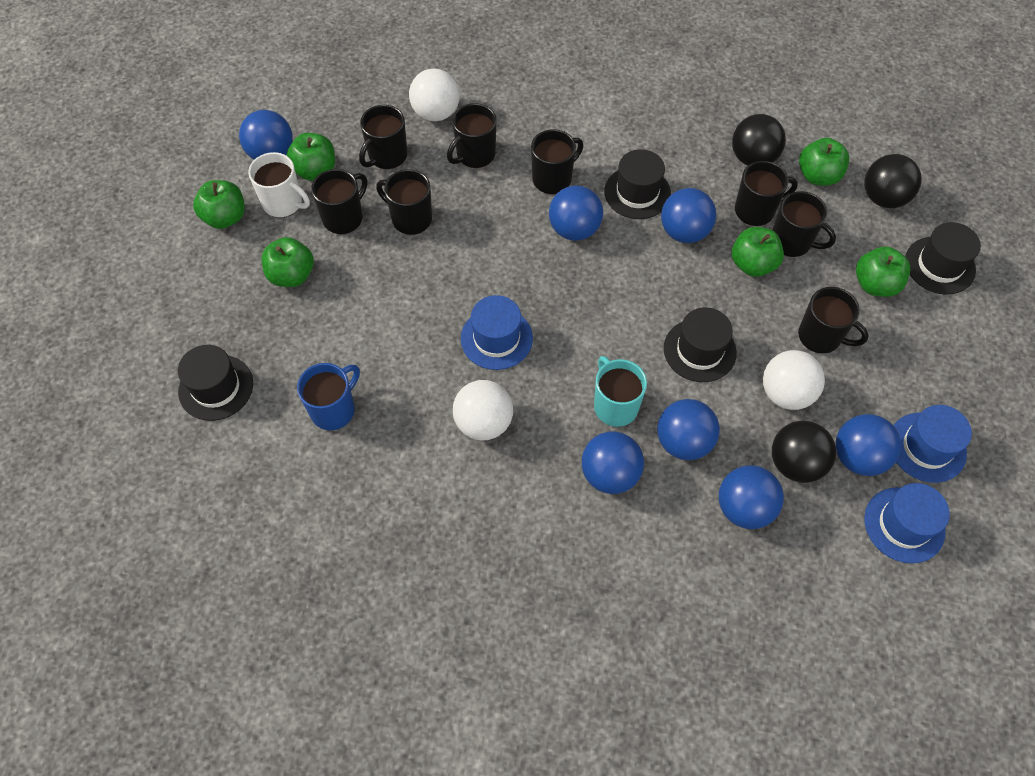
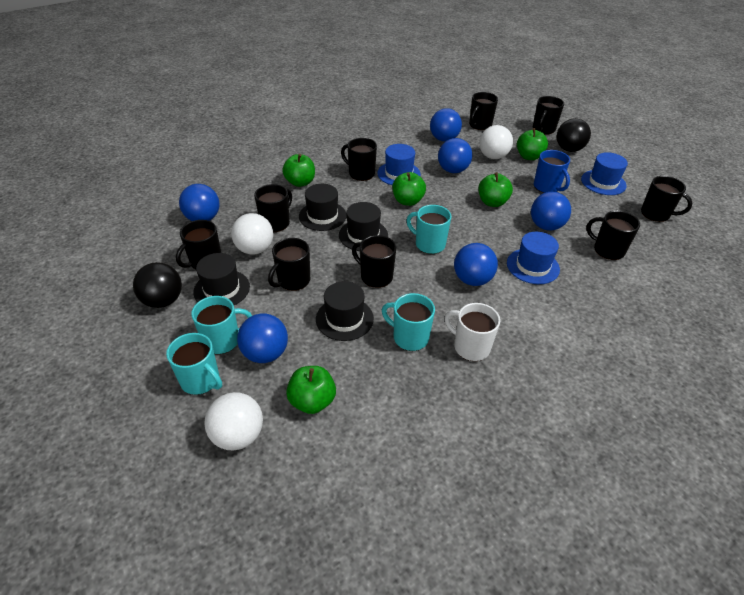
black ball: 3 -> 2
black mug: 8 -> 9
blue ball: 7 -> 6
green apple: 6 -> 5
turquoise mug: 1 -> 4

